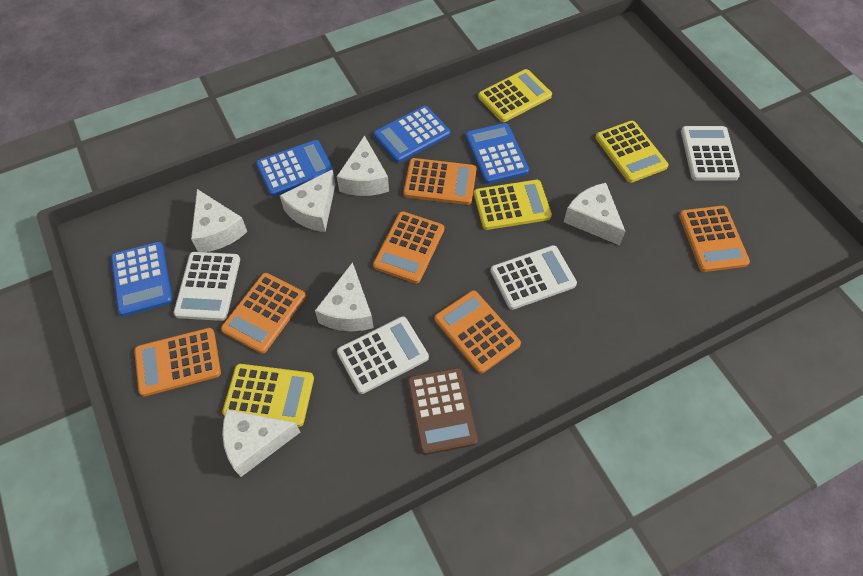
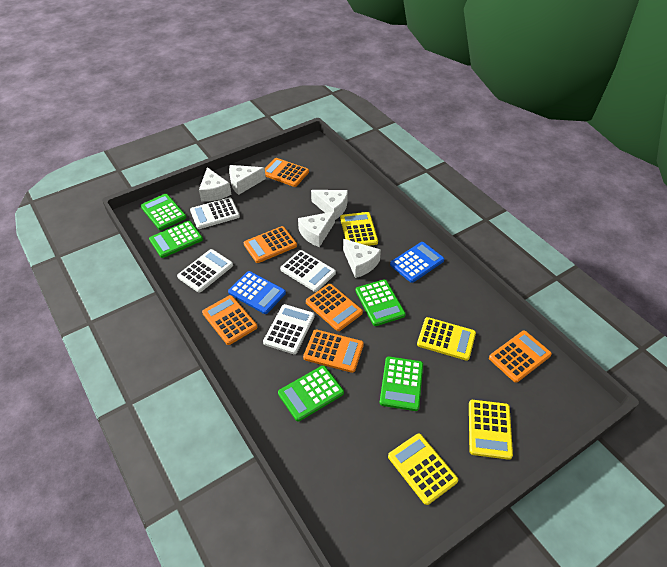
blue calculator: 4 -> 2
brown calculator: 1 -> 0
green calculator: 0 -> 5
white cheese: 6 -> 5

